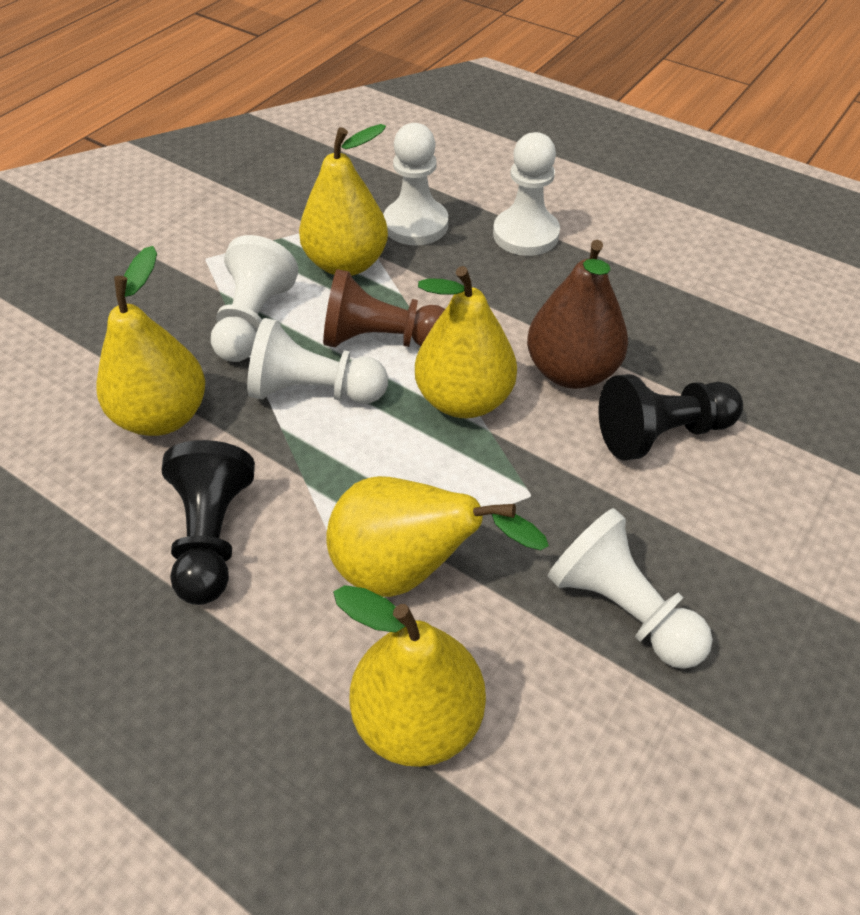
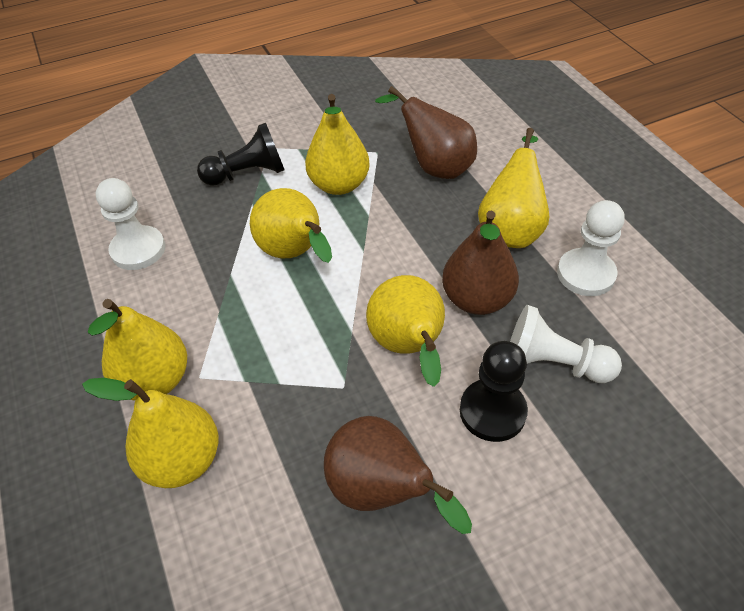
brown pawn: 1 -> 0
brown pear: 1 -> 3
white pawn: 5 -> 3
yellow pear: 5 -> 6

